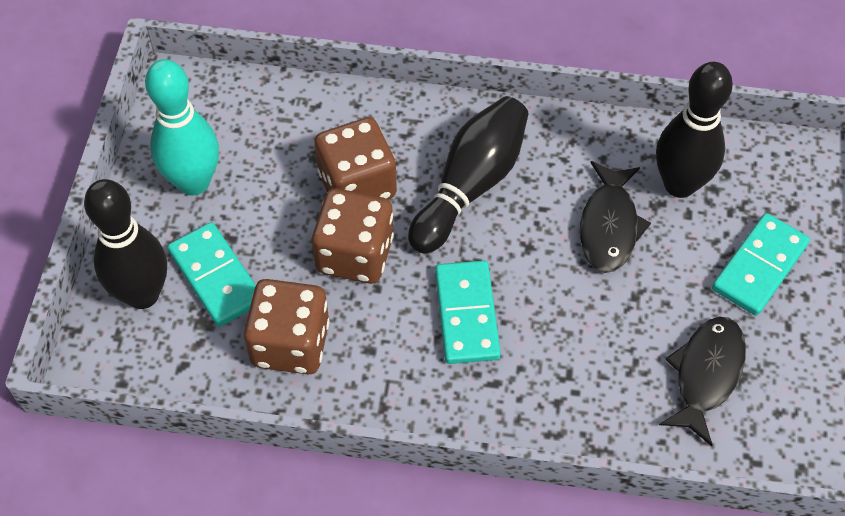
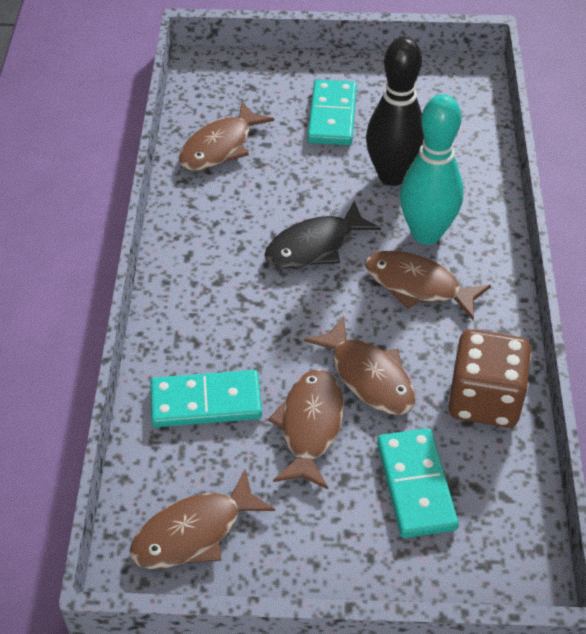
black bowling pin: 3 -> 1
black fish: 2 -> 1
brown dice: 3 -> 1
brown fish: 0 -> 5

